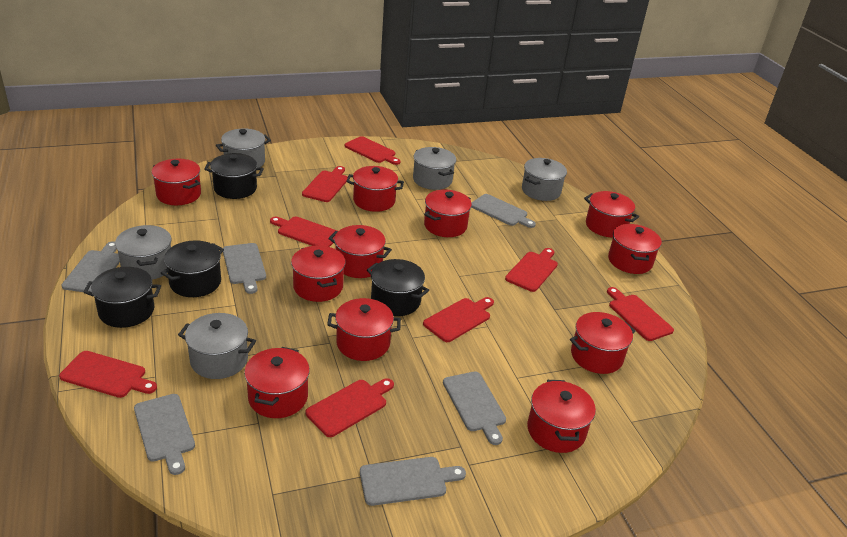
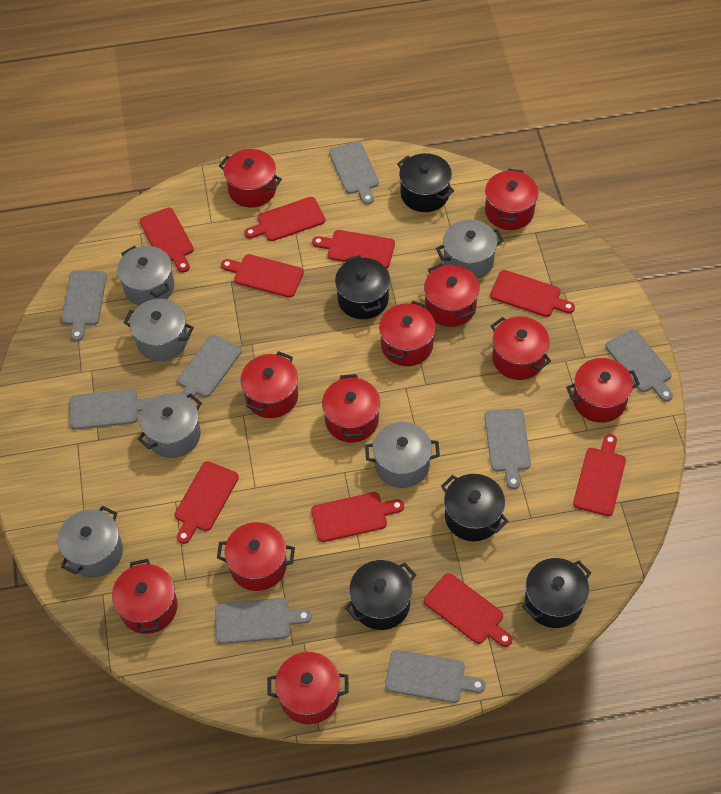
black pot: 4 -> 5
grey cutting board: 6 -> 8
grey pot: 5 -> 6
red cutting board: 8 -> 9

